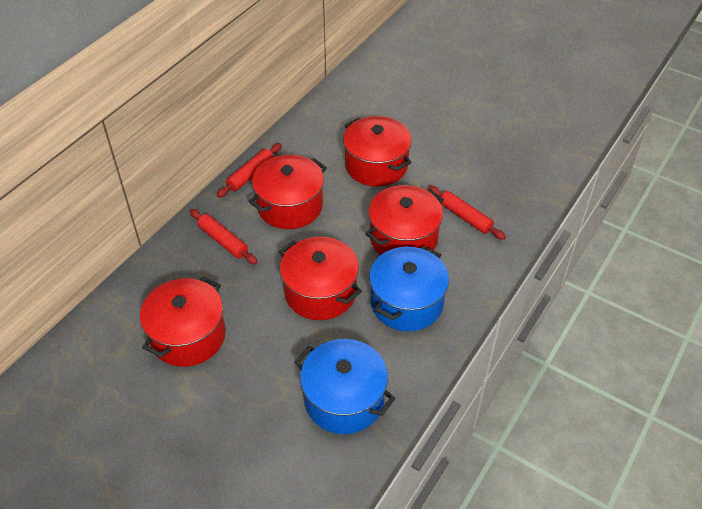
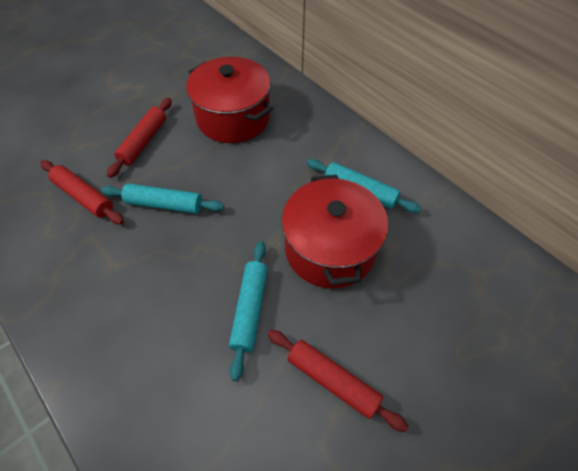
blue pot: 2 -> 0
red pot: 5 -> 2
turquoise rolling pin: 0 -> 3

